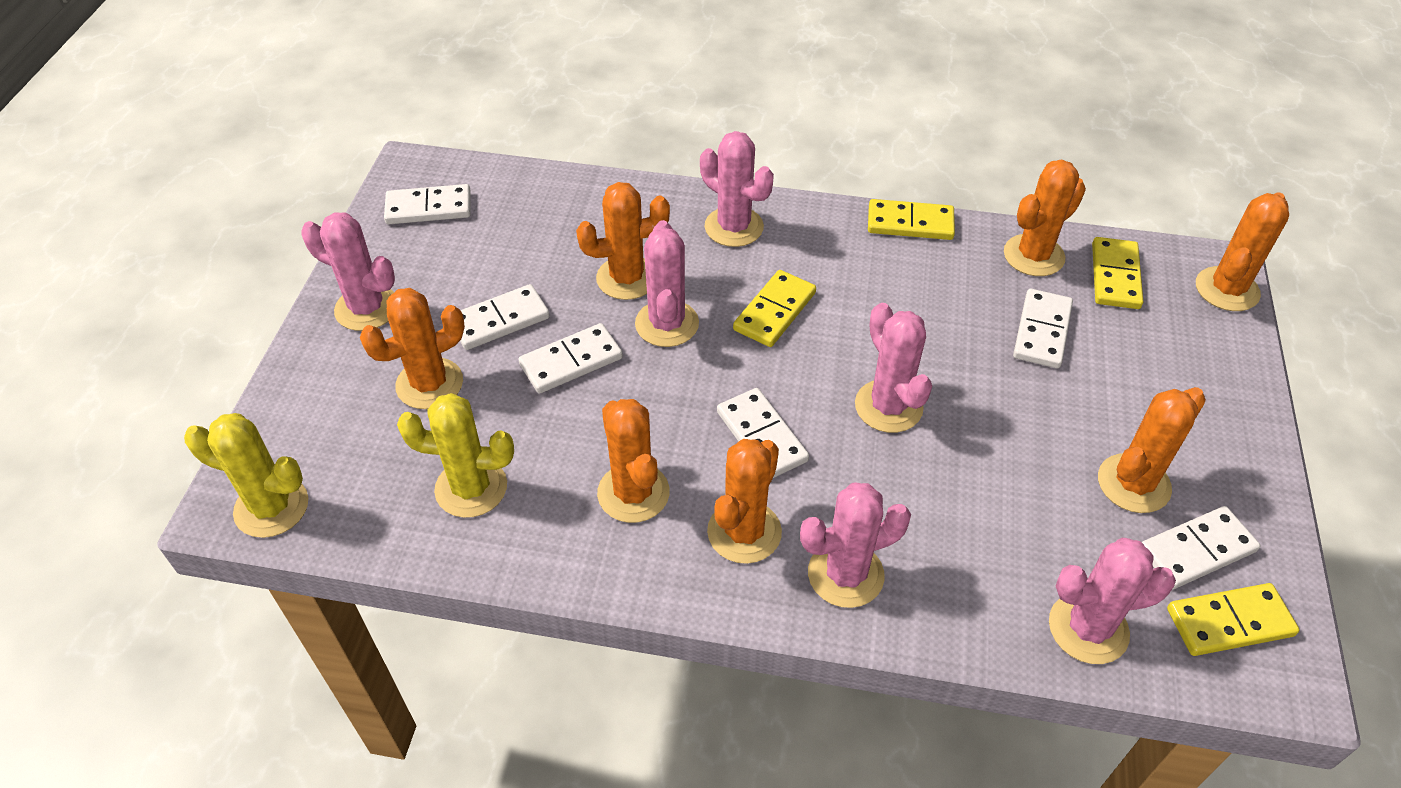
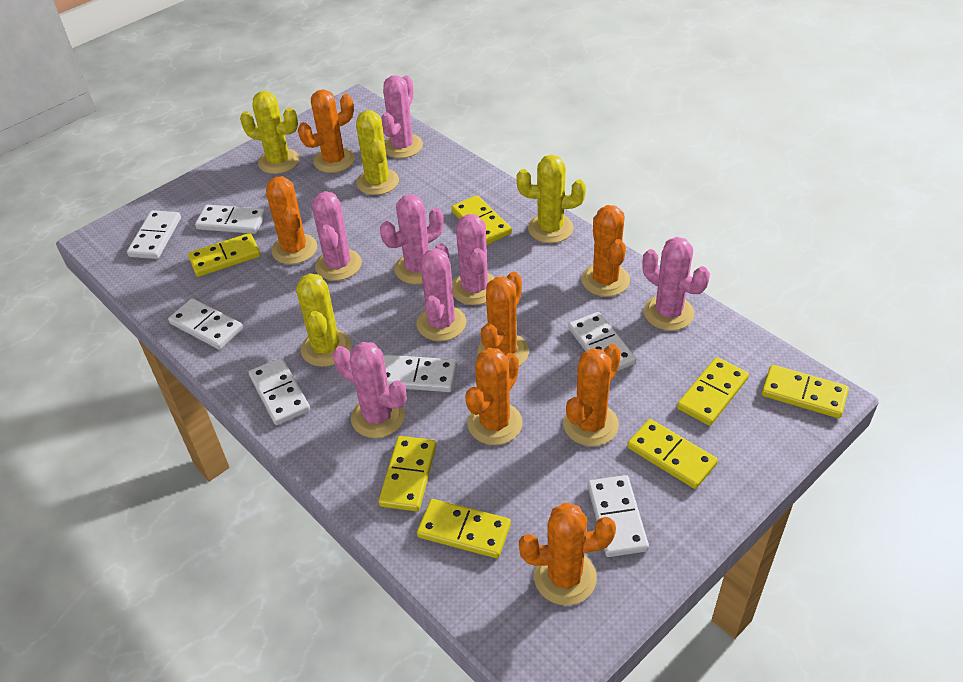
pink cactus: 6 -> 7
white domino: 6 -> 7
yellow cactus: 2 -> 4
yellow domino: 4 -> 7

